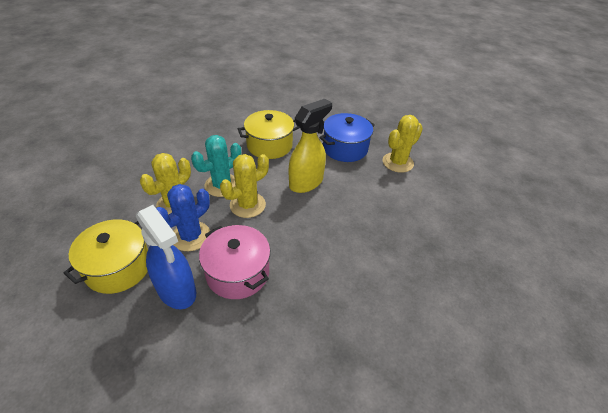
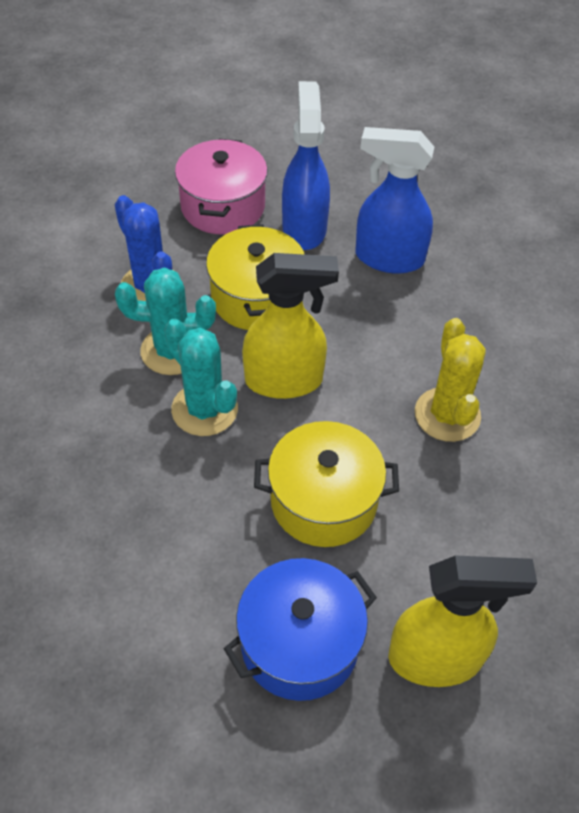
blue spray bottle: 1 -> 2
turquoise cactus: 1 -> 2
yellow cactus: 3 -> 1
yellow spray bottle: 1 -> 2

